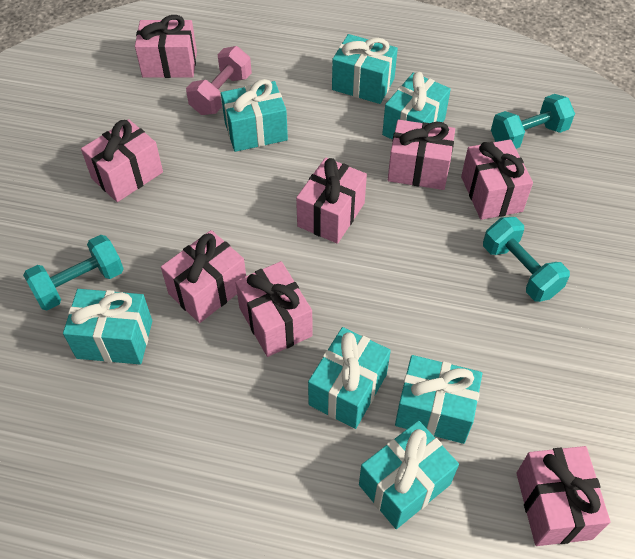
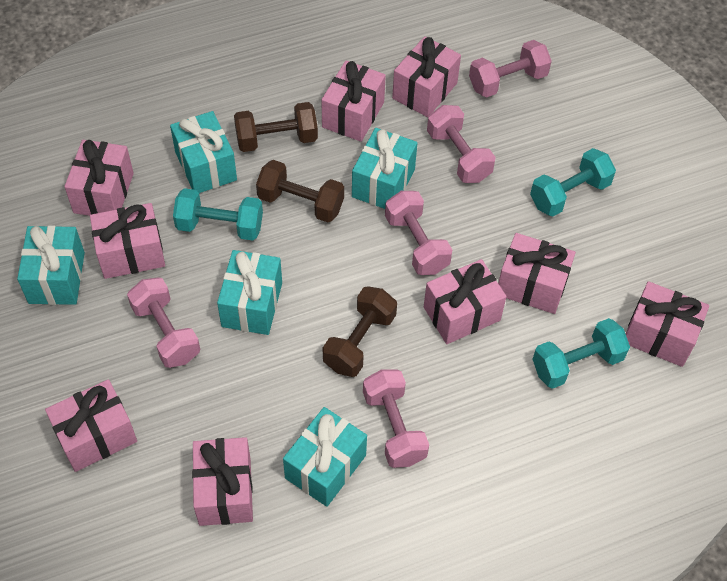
brown dumbbell: 0 -> 3
pink dumbbell: 1 -> 5
pink gift: 8 -> 9
turquoise gift: 7 -> 5

